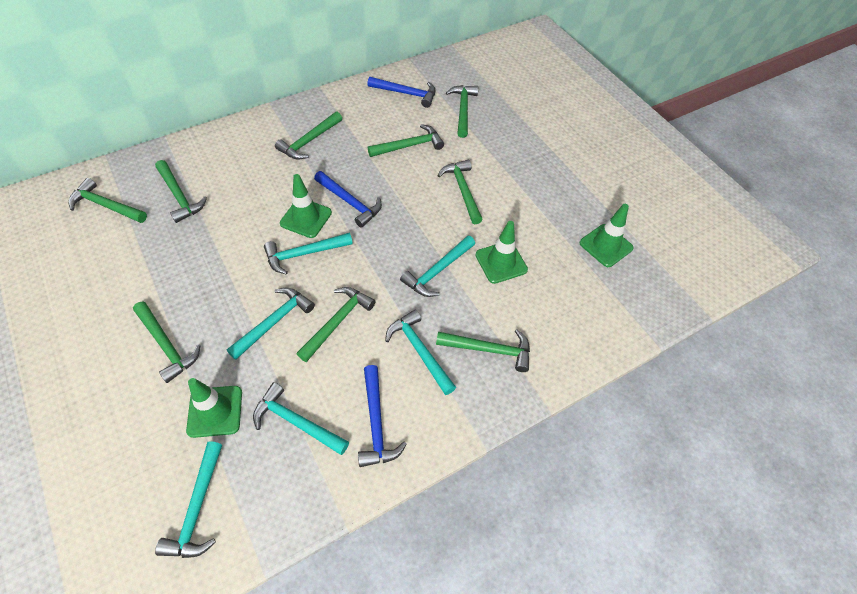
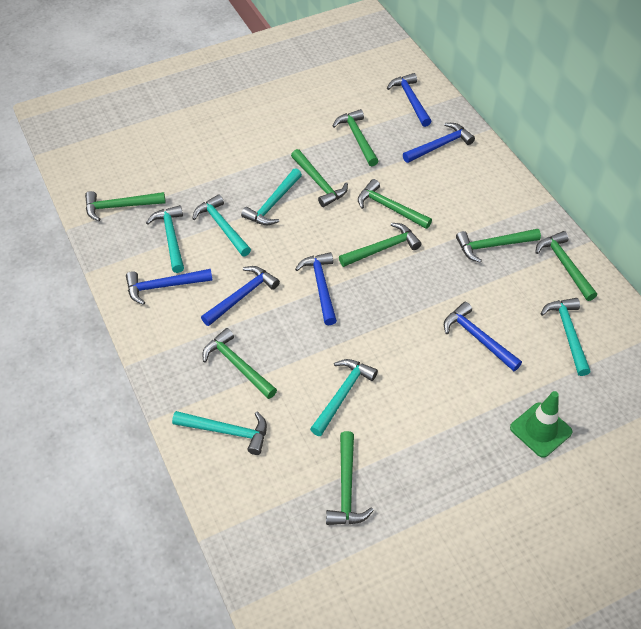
blue hammer: 3 -> 6
green traffic cone: 4 -> 1

